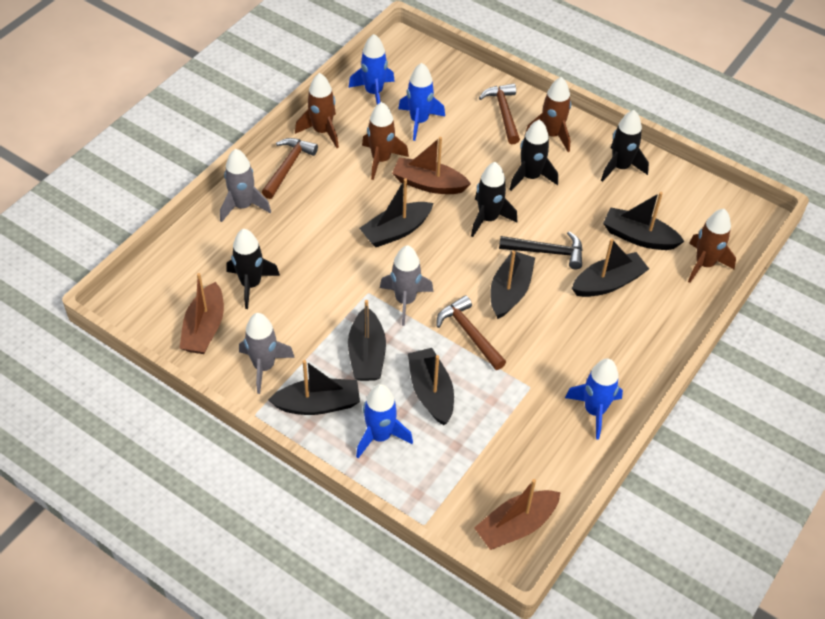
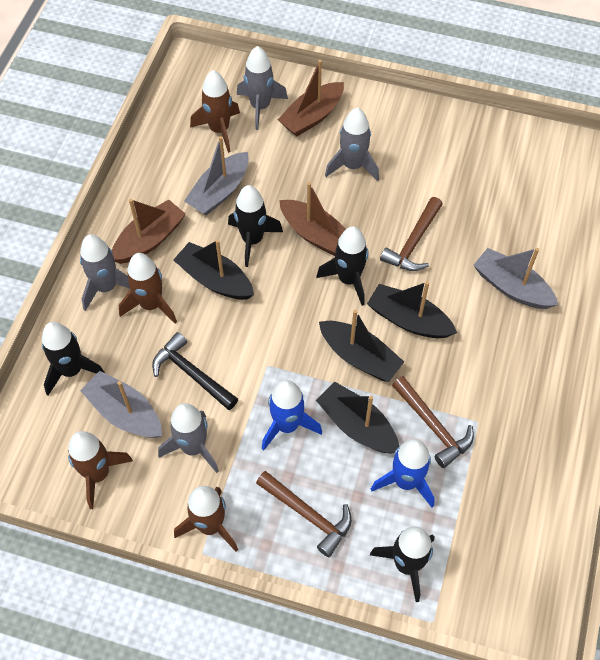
black boat: 7 -> 4
blue rocket: 4 -> 2
grey boat: 0 -> 3
grey rocket: 3 -> 4

